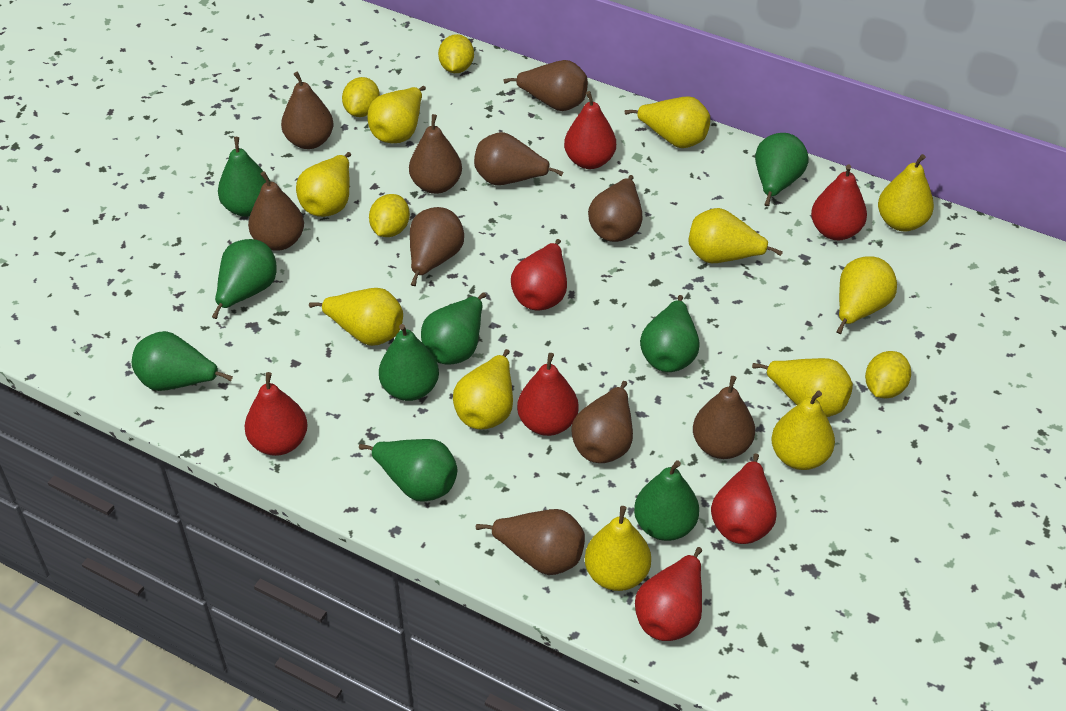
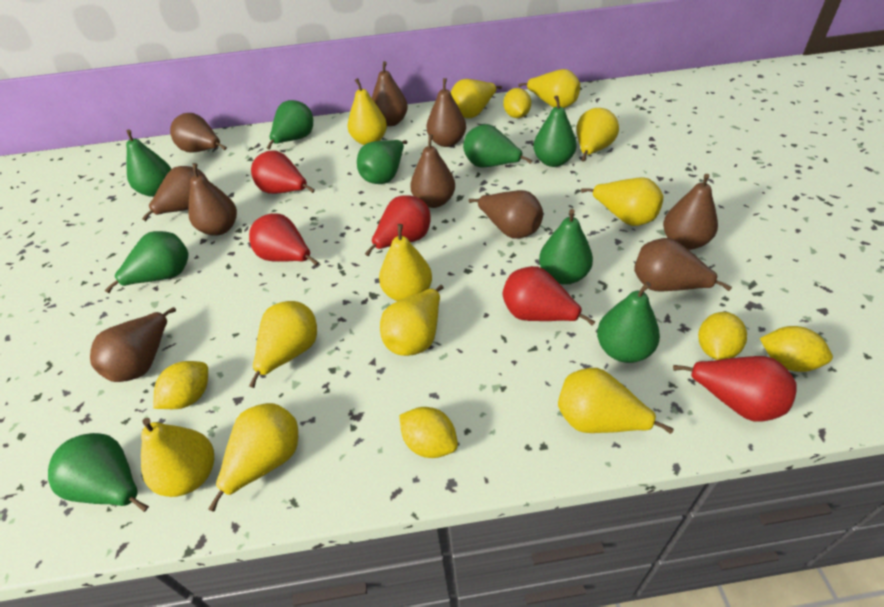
red pear: 7 -> 5
yellow lemon: 4 -> 5

